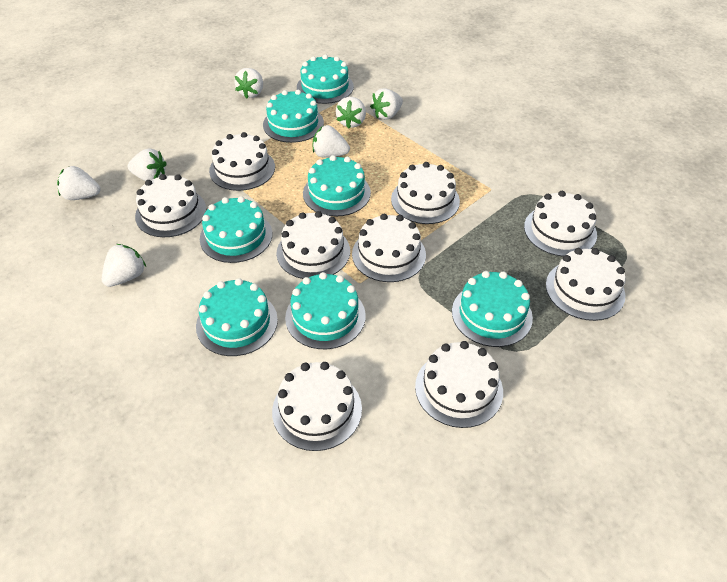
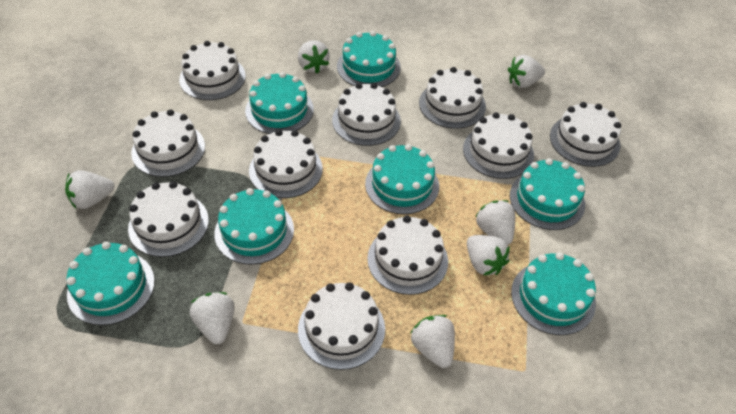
white cake: 9 -> 10

